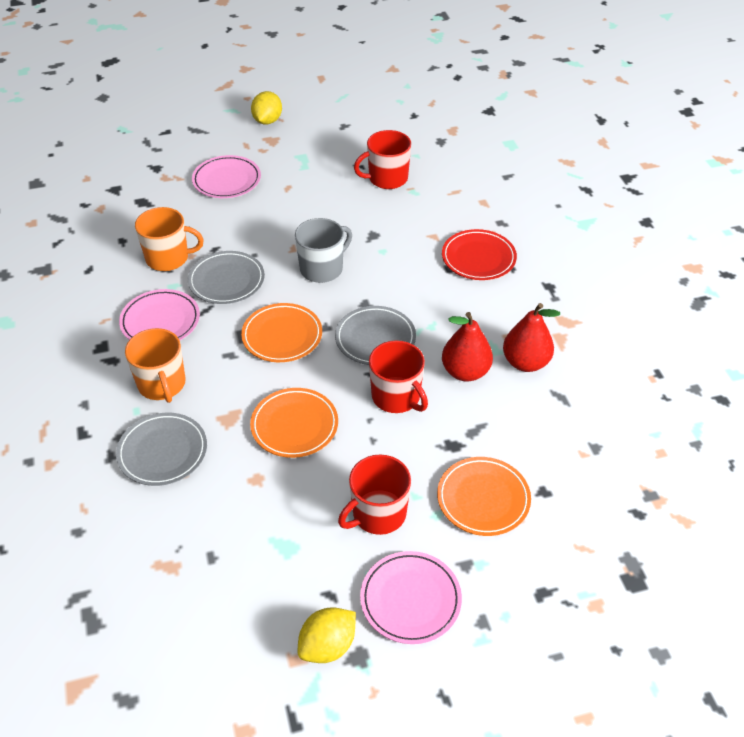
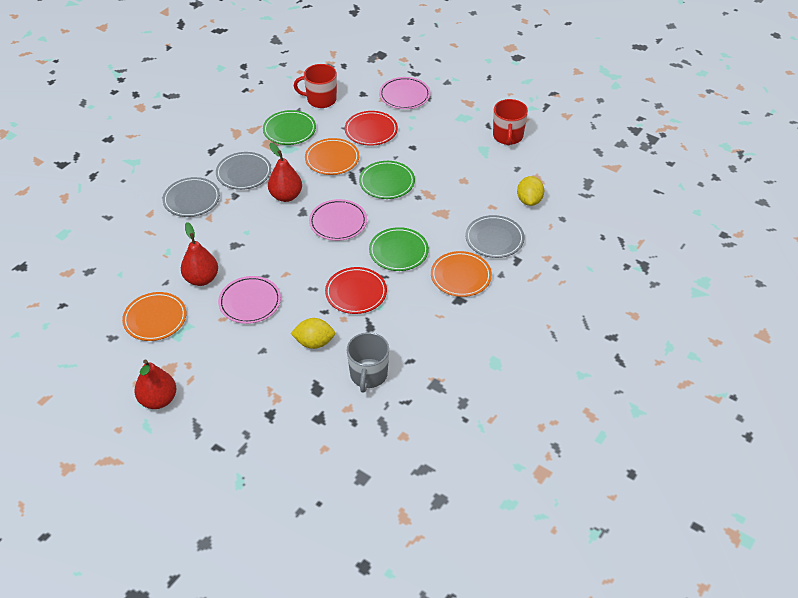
green plate: 0 -> 3
orange mug: 2 -> 0
red mug: 3 -> 2
red pear: 2 -> 3
red plate: 1 -> 2

